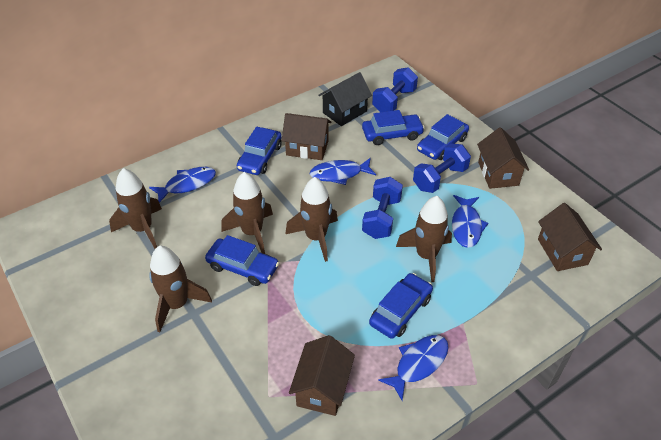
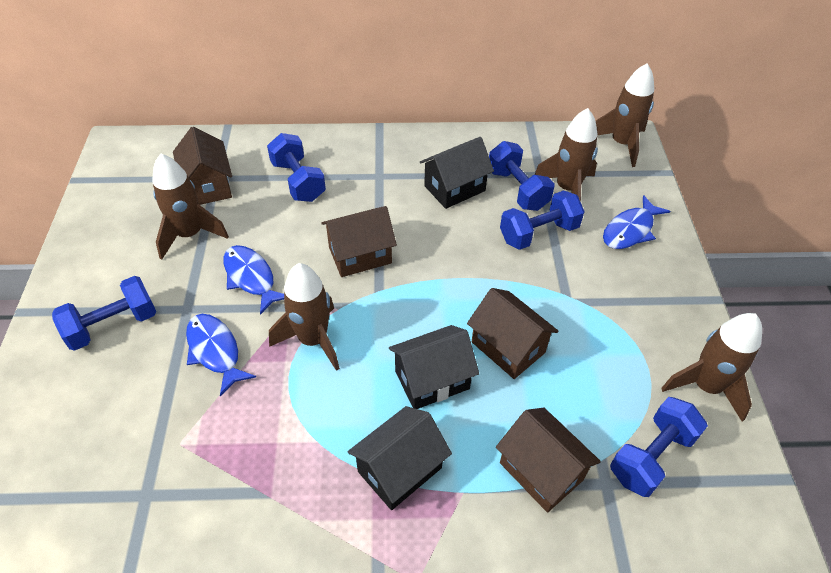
black house: 1 -> 3
blue car: 5 -> 0
blue dumbbell: 3 -> 5
blue fish: 4 -> 3

